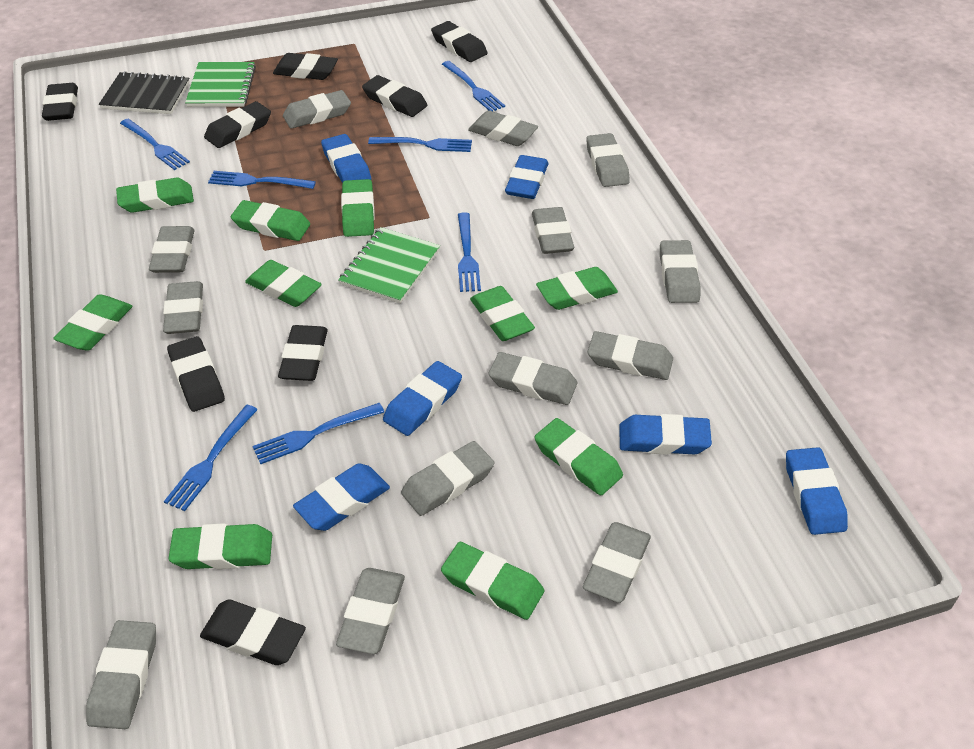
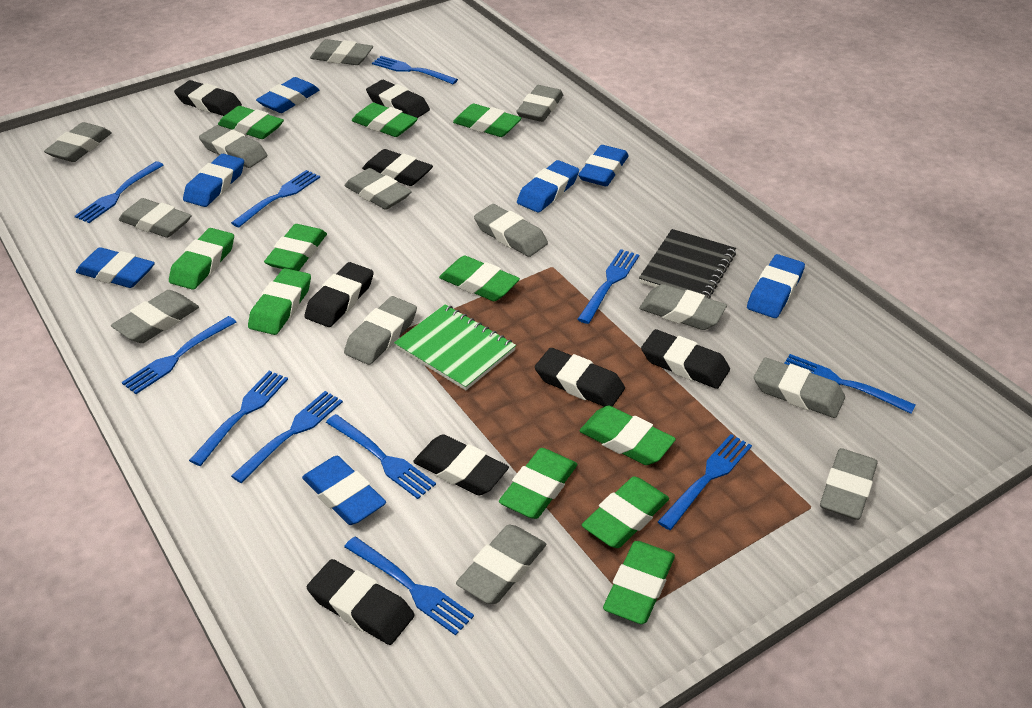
blue eraser: 6 -> 7
blue fork: 7 -> 11
green eraser: 10 -> 11
green notebook: 2 -> 1

